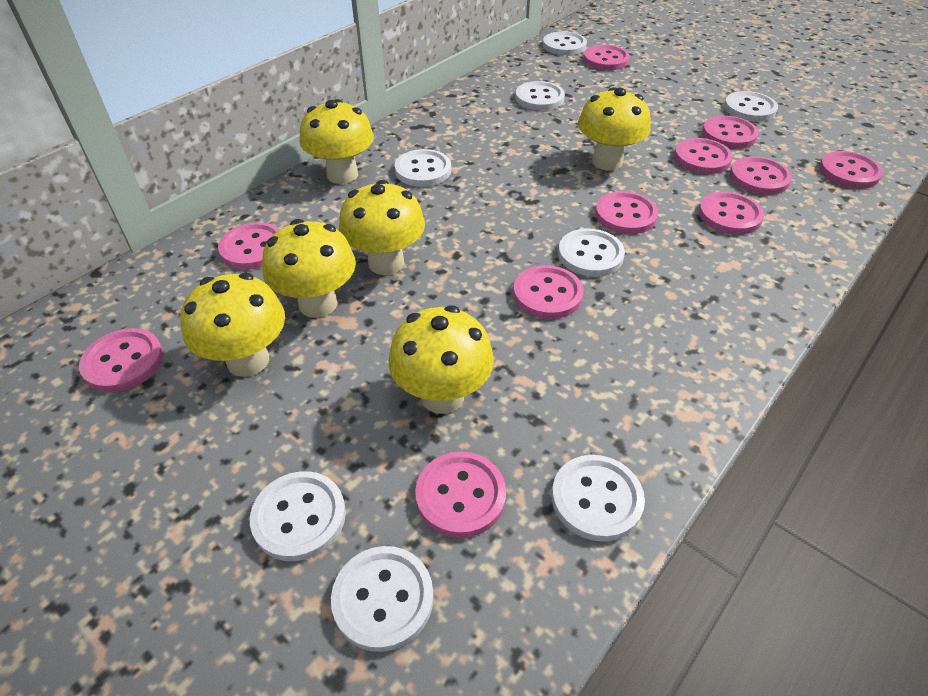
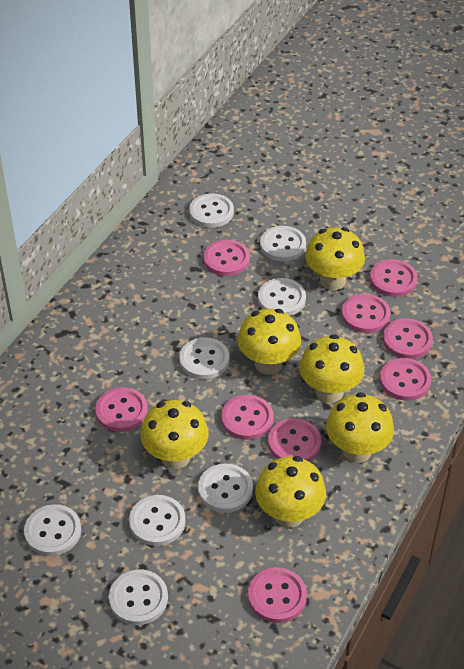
pink button: 11 -> 9

